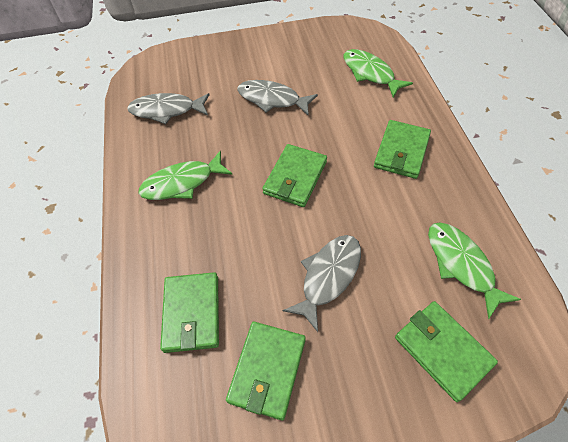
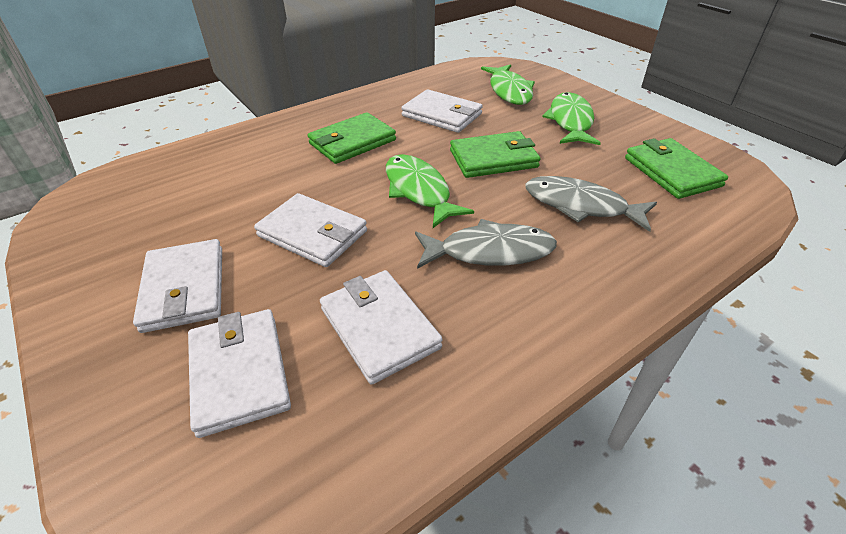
green wallet: 5 -> 3
grey fish: 3 -> 2
white wallet: 0 -> 5

